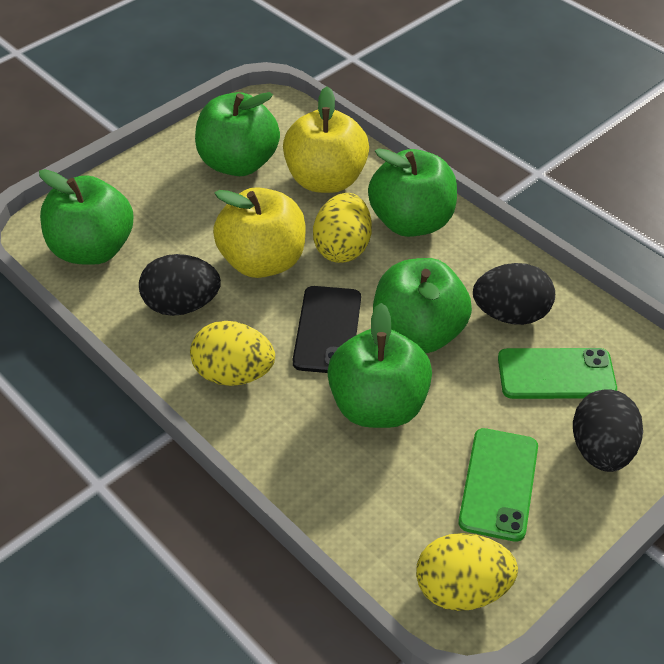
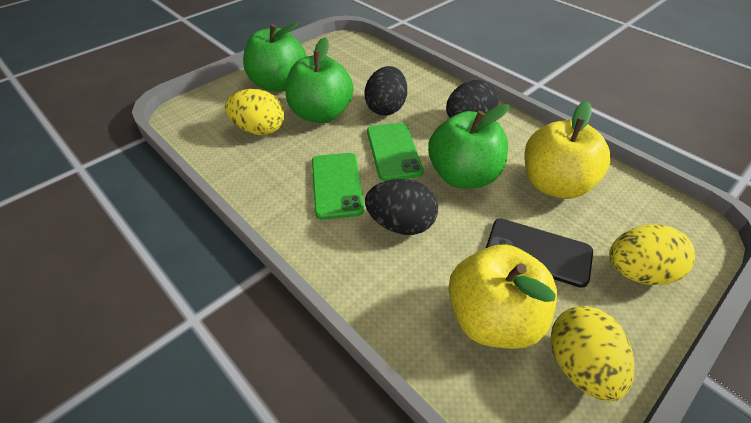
green apple: 5 -> 3

